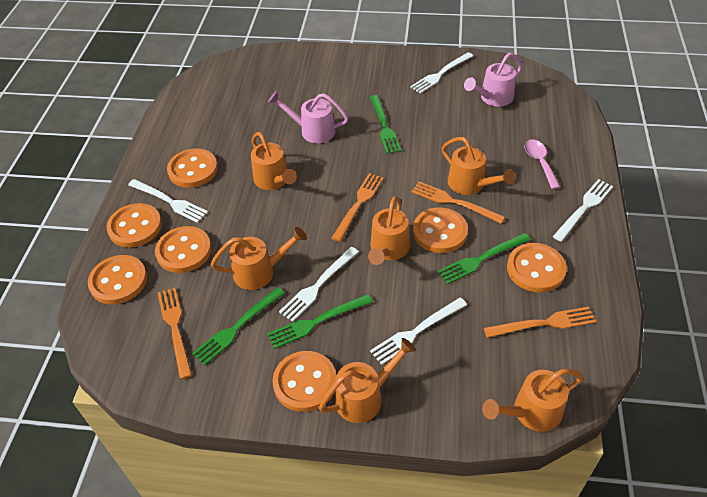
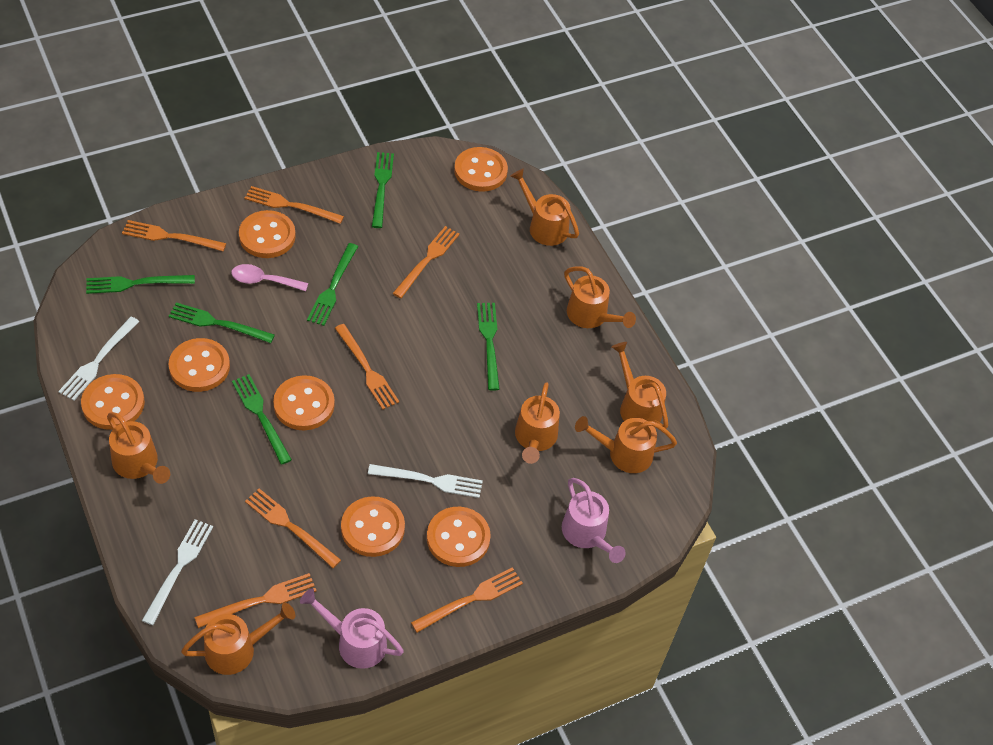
green fork: 4 -> 6
orange fork: 4 -> 7
orange watering can: 6 -> 7
white fork: 5 -> 3

